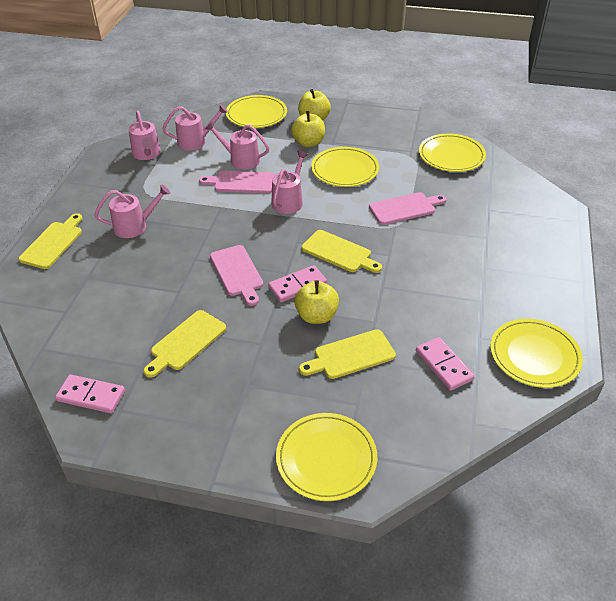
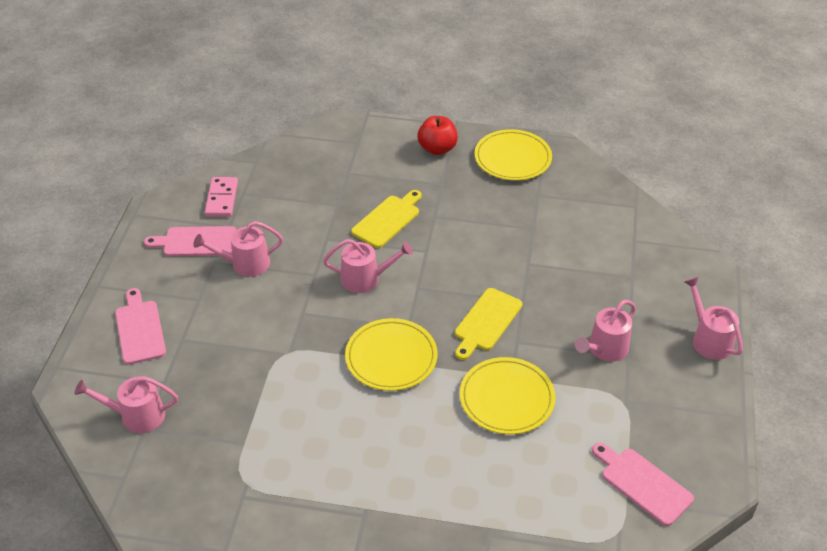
pink domino: 3 -> 1
red apple: 0 -> 1
yellow apple: 3 -> 0
yellow cutting board: 4 -> 2
yellow plate: 5 -> 3

